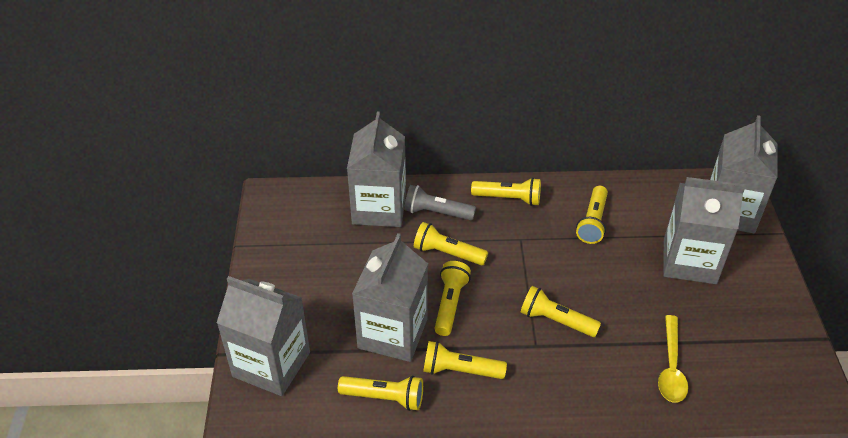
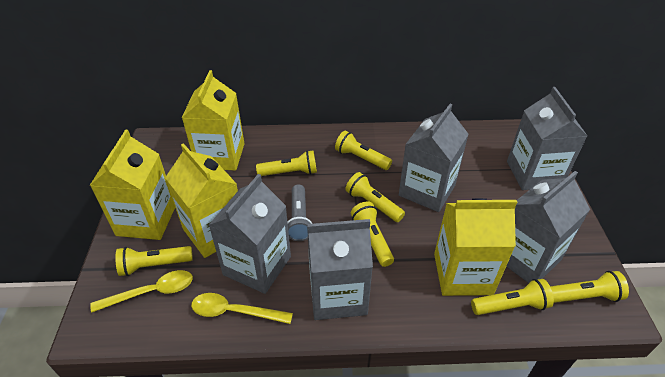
yellow carton: 0 -> 4
yellow spoon: 1 -> 2

